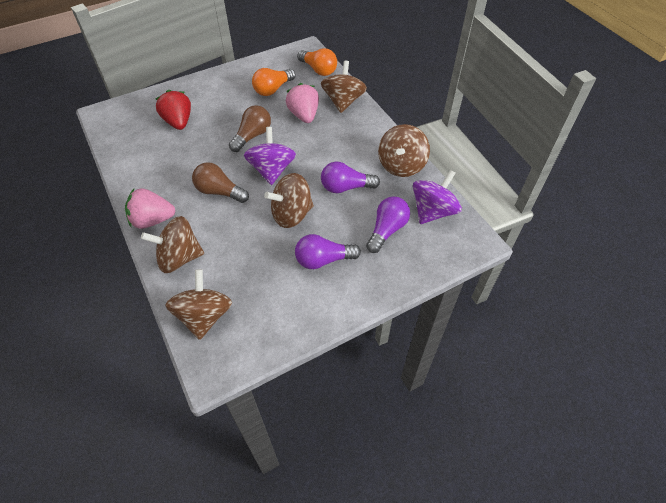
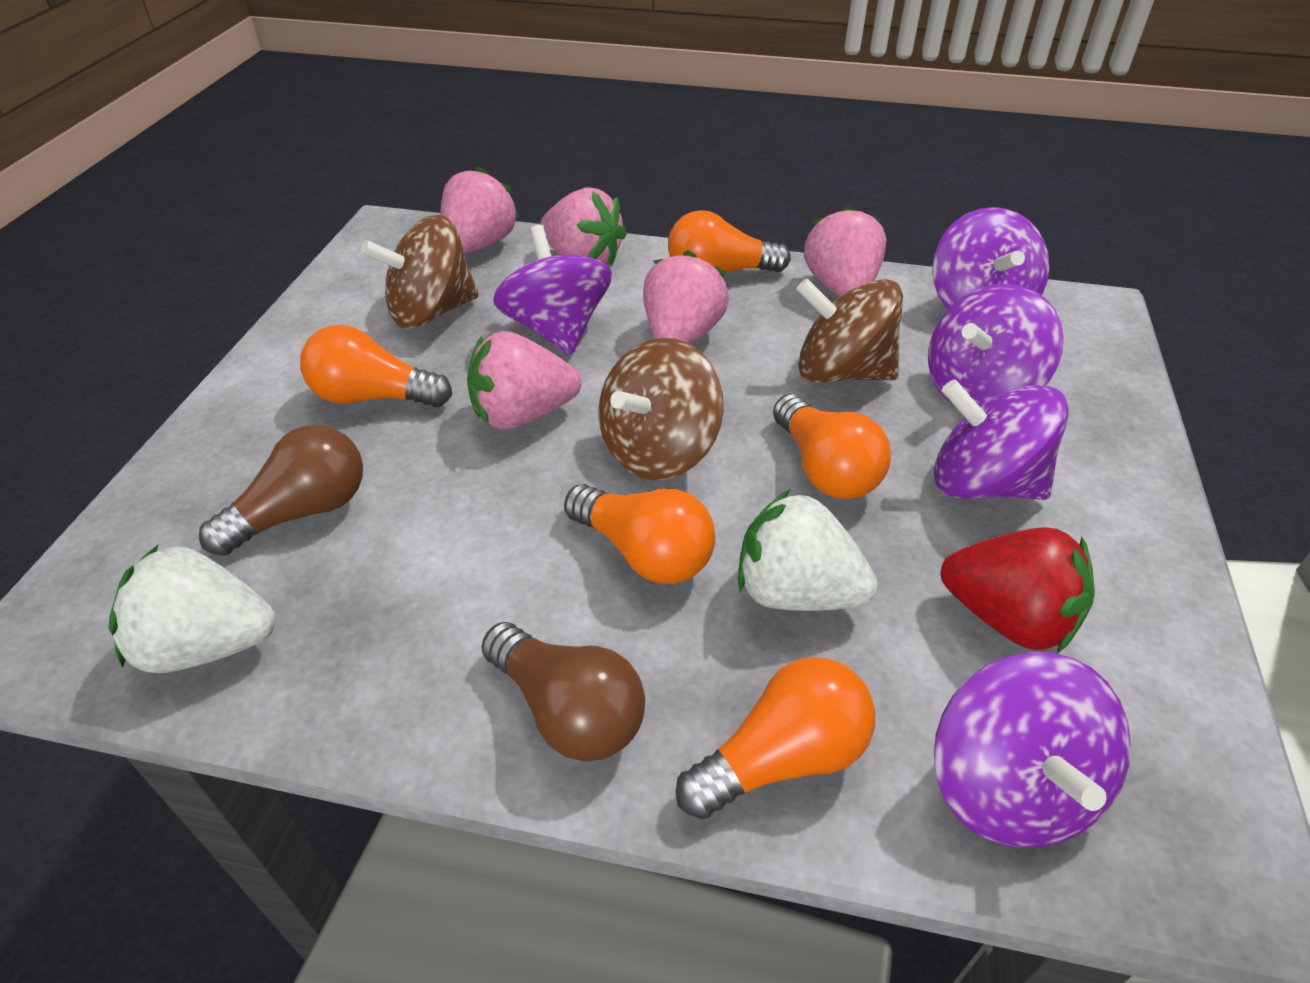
brown spinning top: 5 -> 3
orange light bulb: 2 -> 5
pink strawberry: 2 -> 5
purple light bulb: 3 -> 0
purple spinning top: 2 -> 5
white strawberry: 0 -> 2

